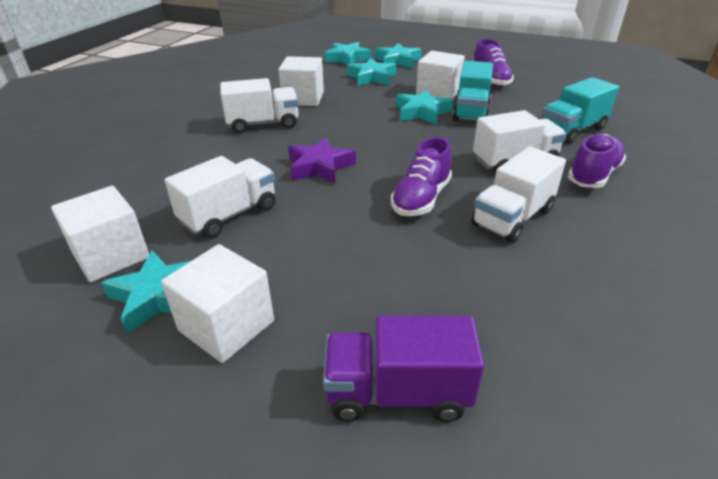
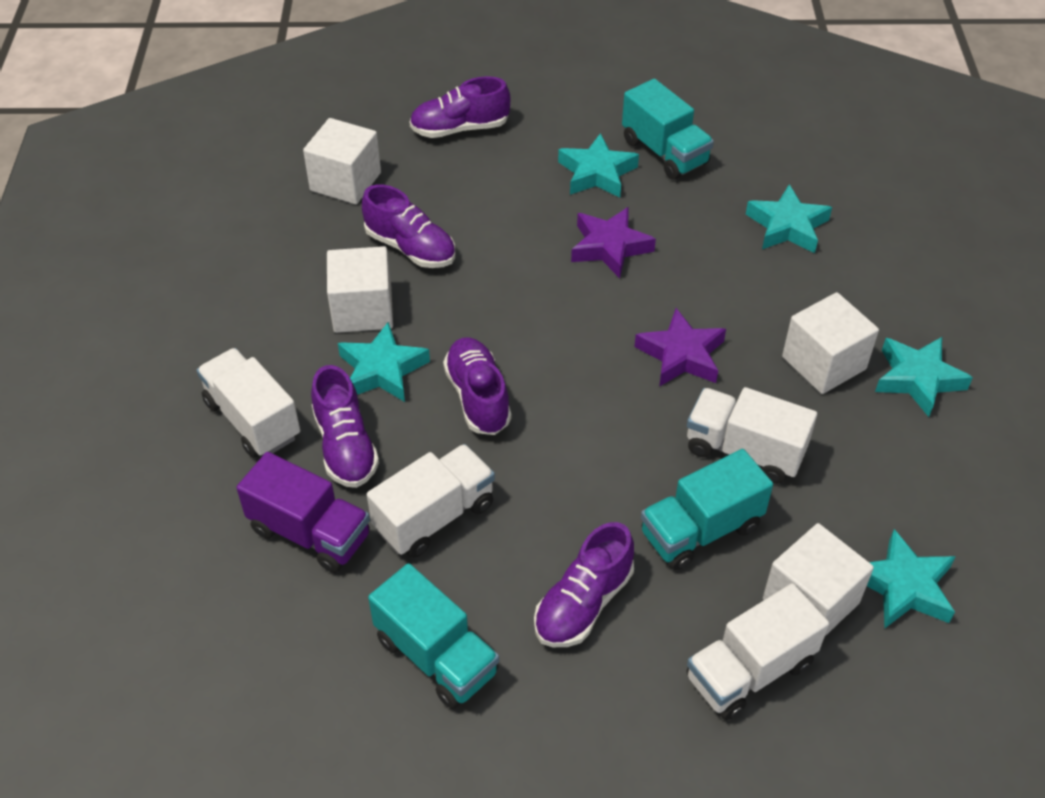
purple shoe: 3 -> 5
purple star: 1 -> 2
turquoise truck: 2 -> 3

